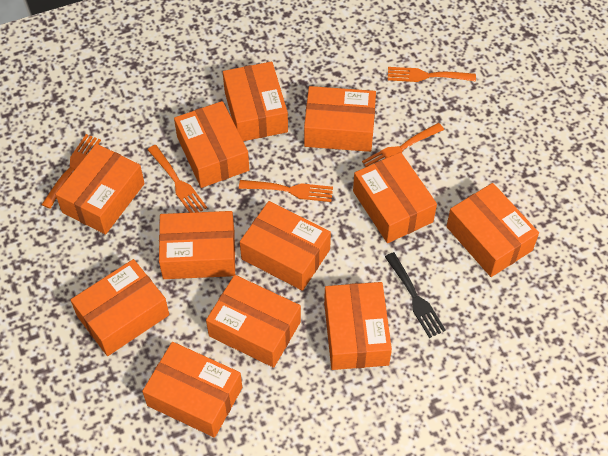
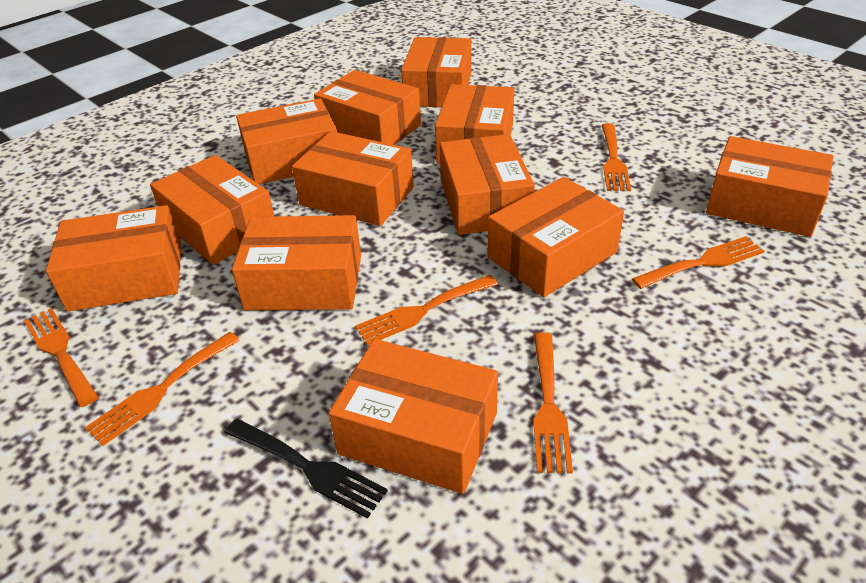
orange fork: 5 -> 6

